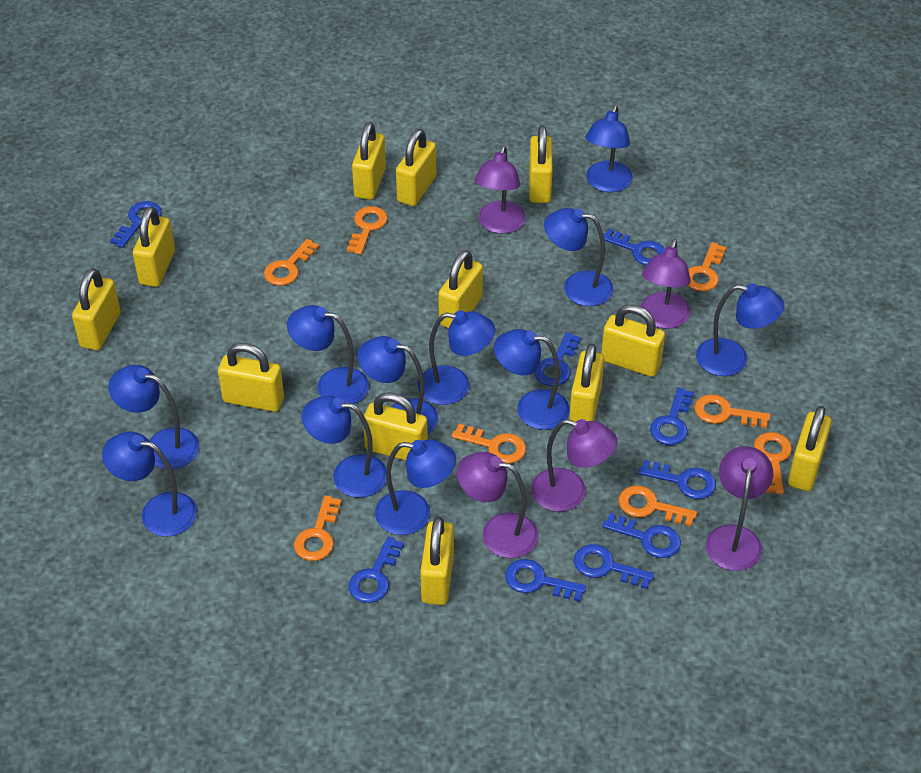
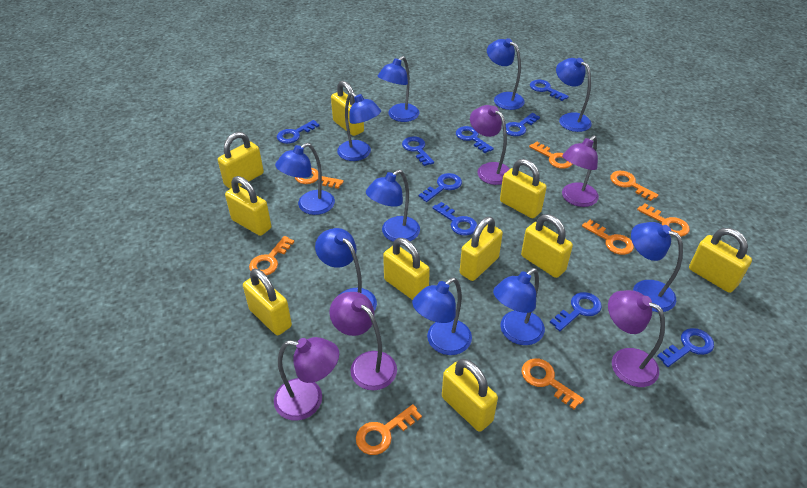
blue lamp: 11 -> 10
yellow padlock: 12 -> 10

